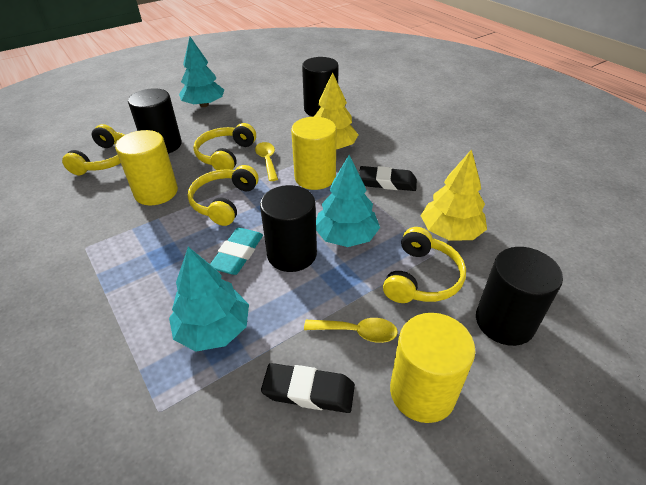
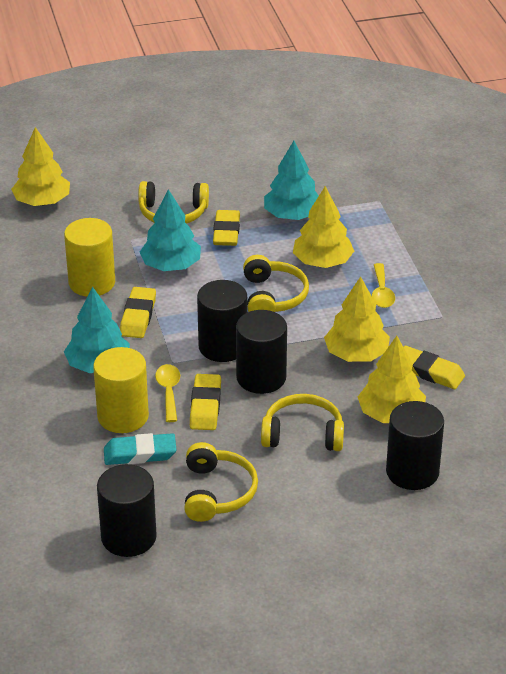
black eraser: 2 -> 0
yellow cylinder: 3 -> 2
yellow eraser: 0 -> 4
yellow tree: 2 -> 4

